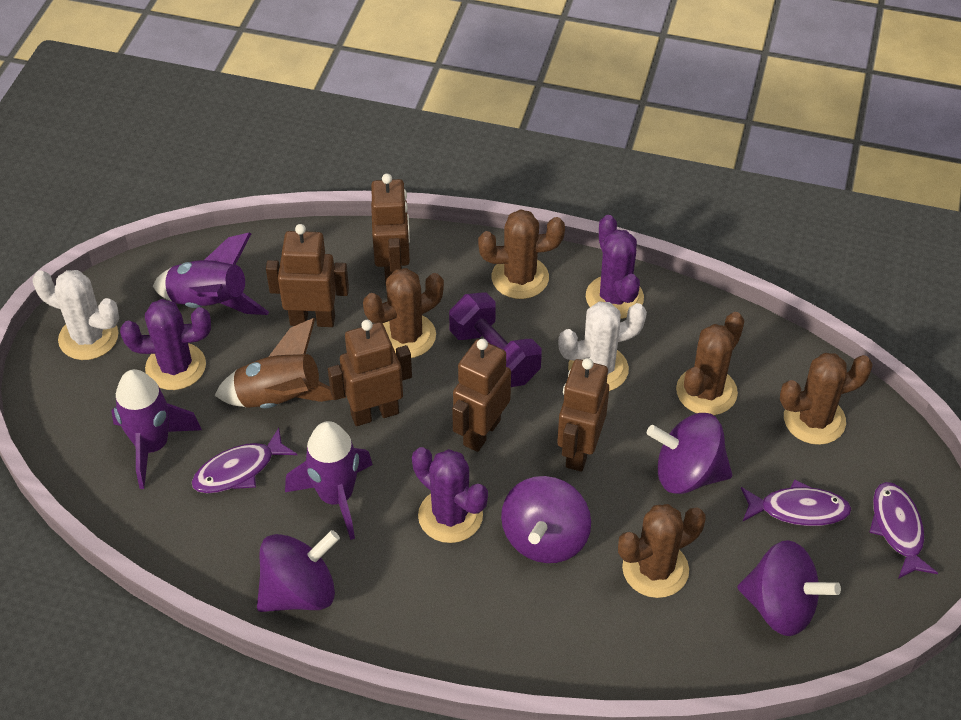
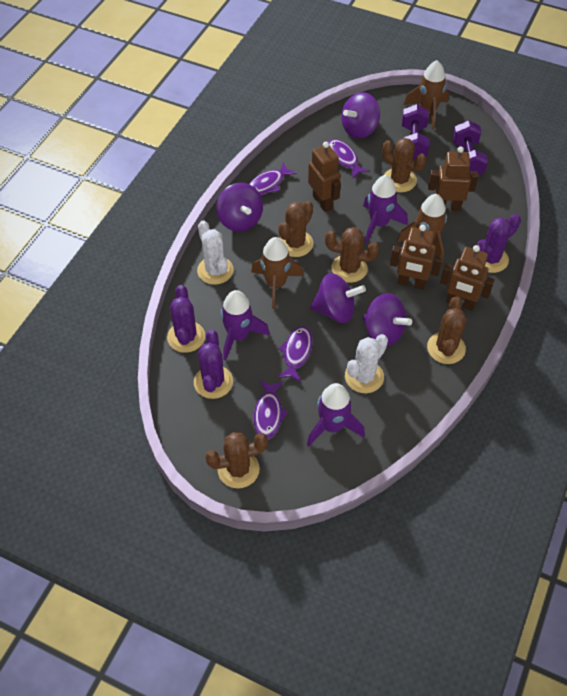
brown robot: 5 -> 4
brown rocket: 1 -> 3
purple dumbbell: 1 -> 2
purple fish: 3 -> 4

